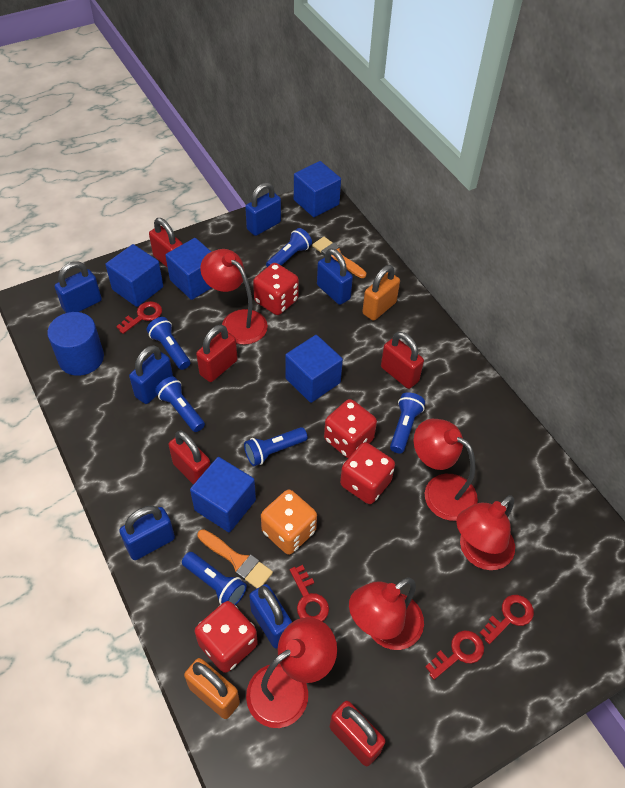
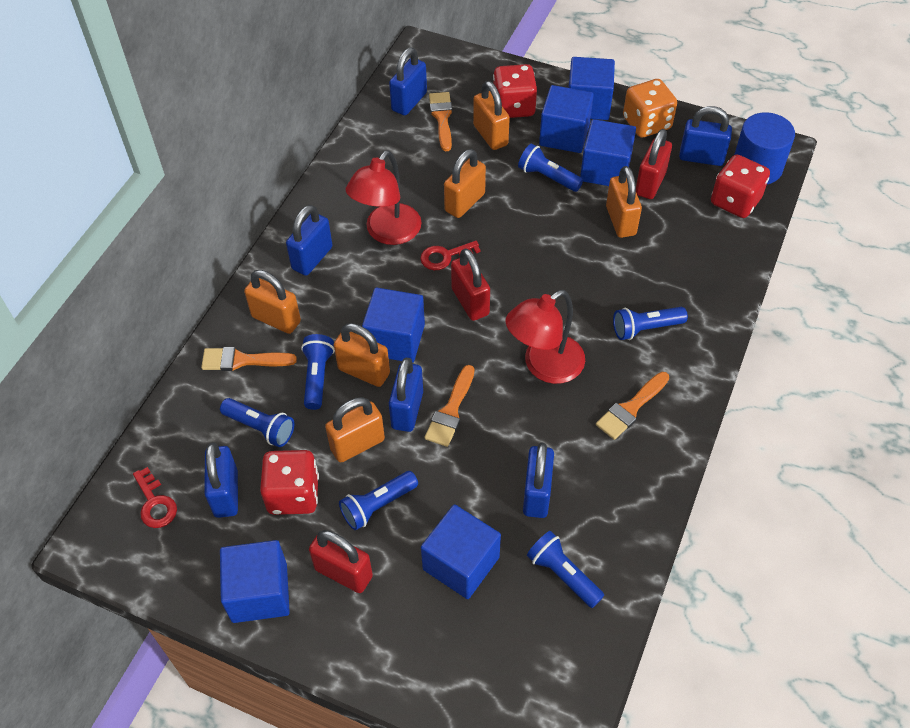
blue cube: 5 -> 6
orange brush: 2 -> 4
orange padlock: 2 -> 6
red dice: 4 -> 3
red key: 4 -> 2
red lamp: 5 -> 2
red padlock: 5 -> 3

